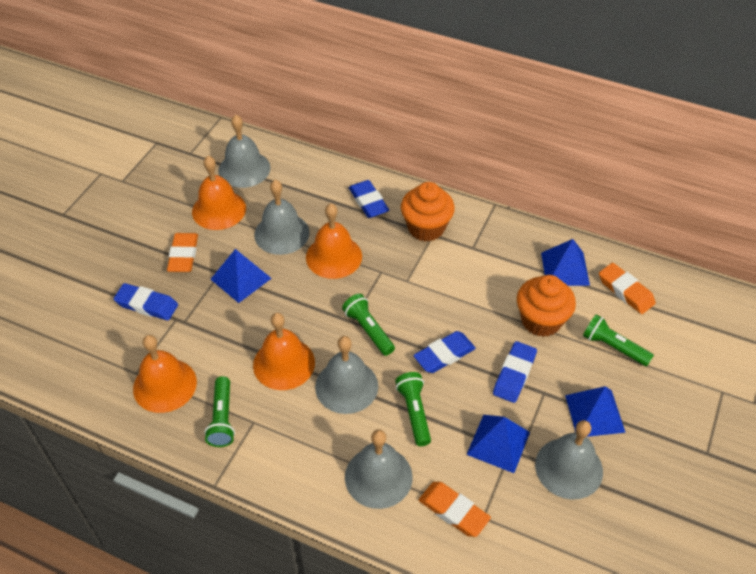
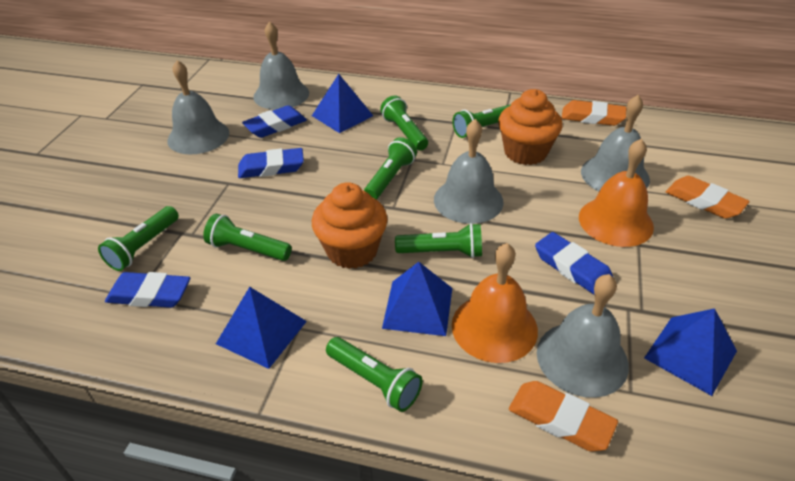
green flashlight: 4 -> 7
orange bell: 4 -> 2

